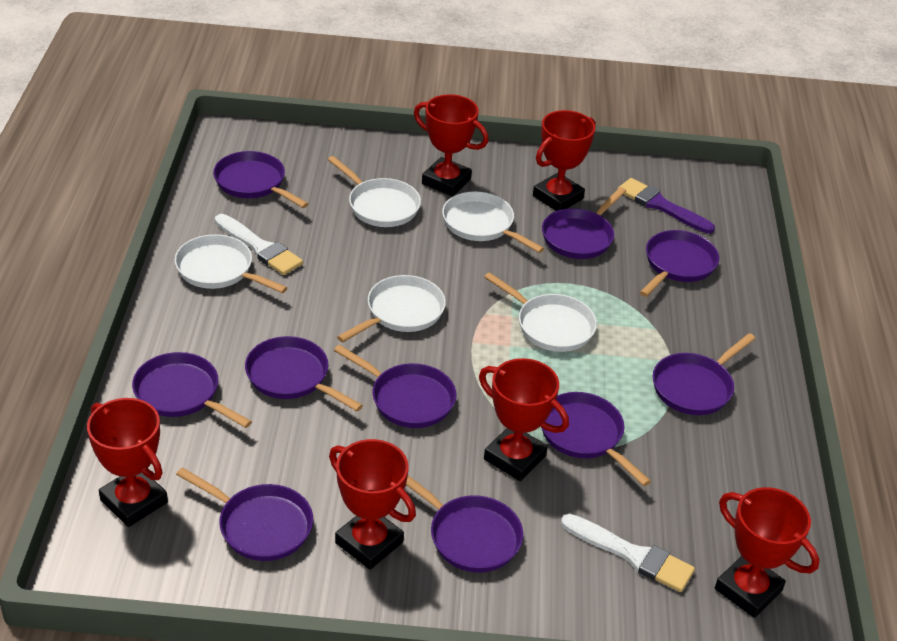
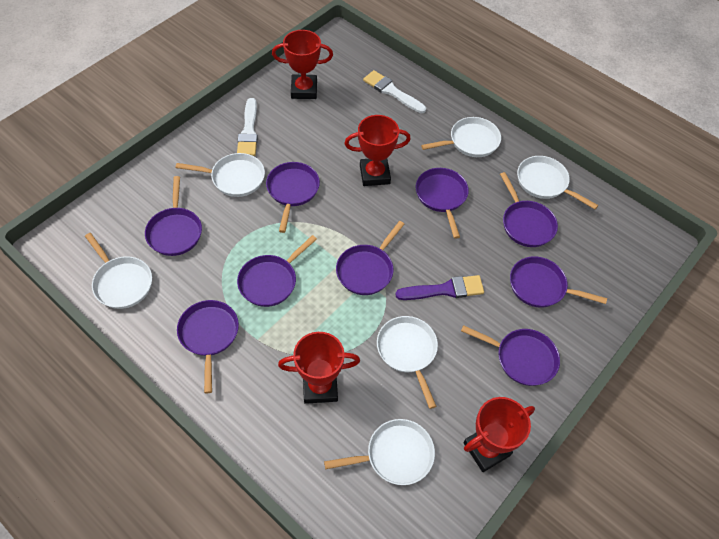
purple pan: 10 -> 9
red trophy: 6 -> 4
white pan: 5 -> 6

